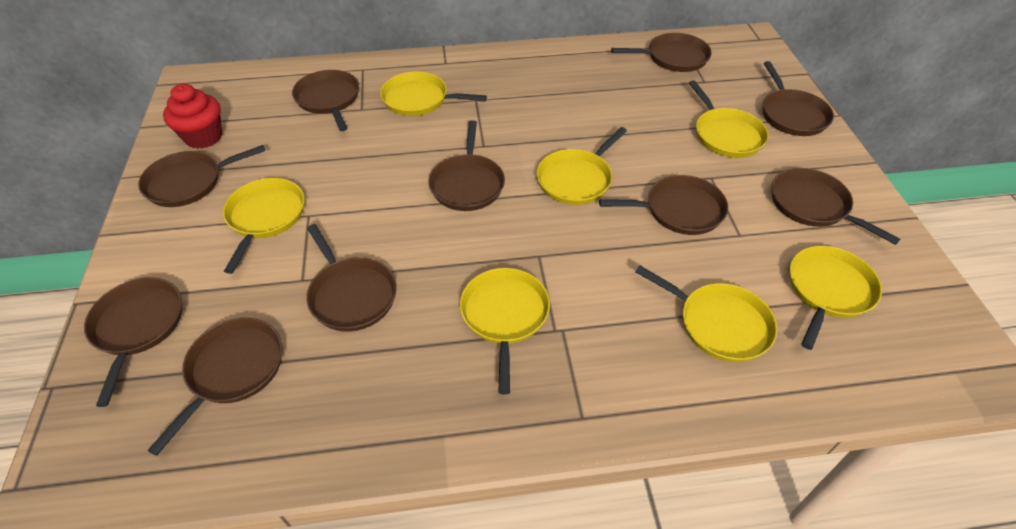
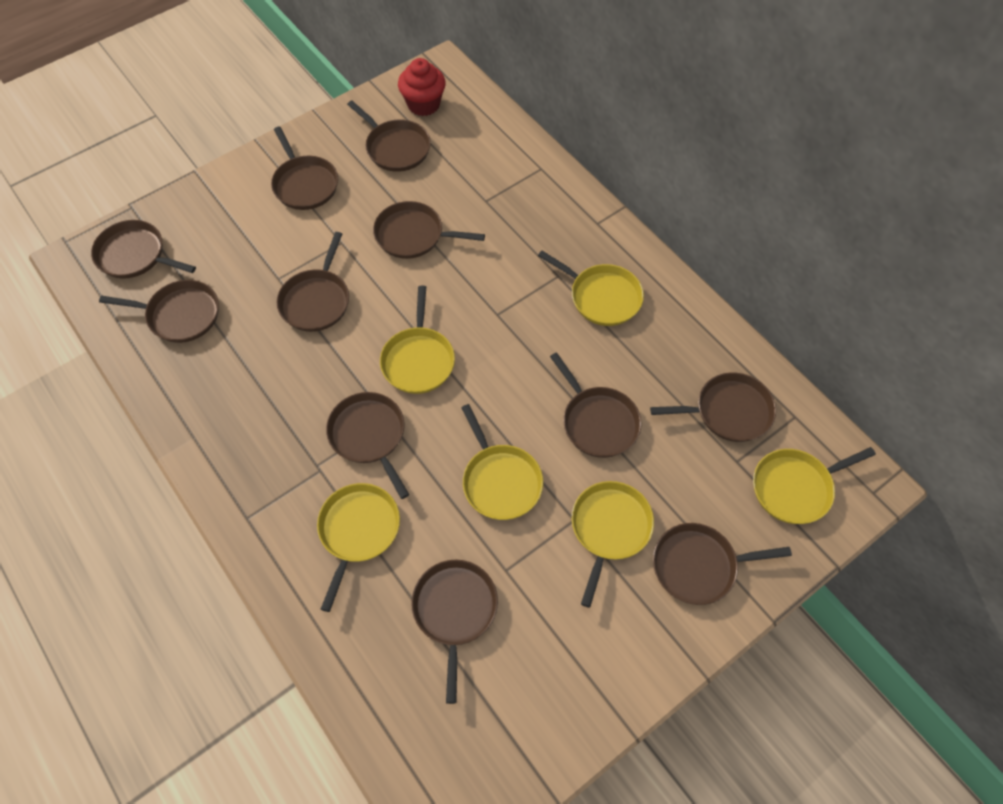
brown pan: 10 -> 11
yellow pan: 7 -> 6

